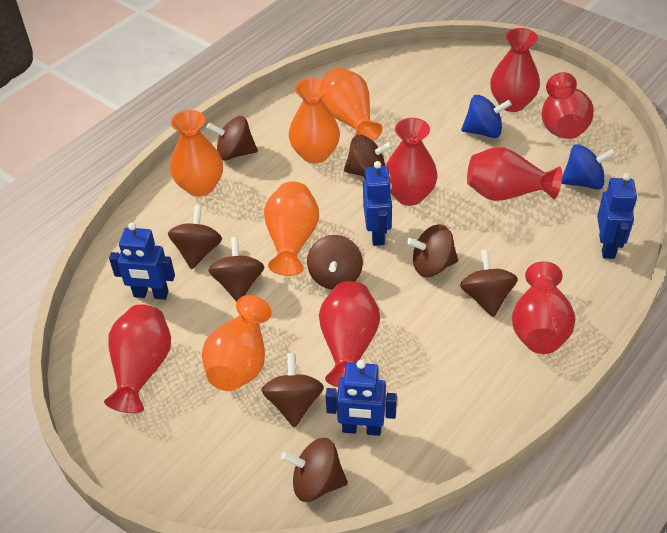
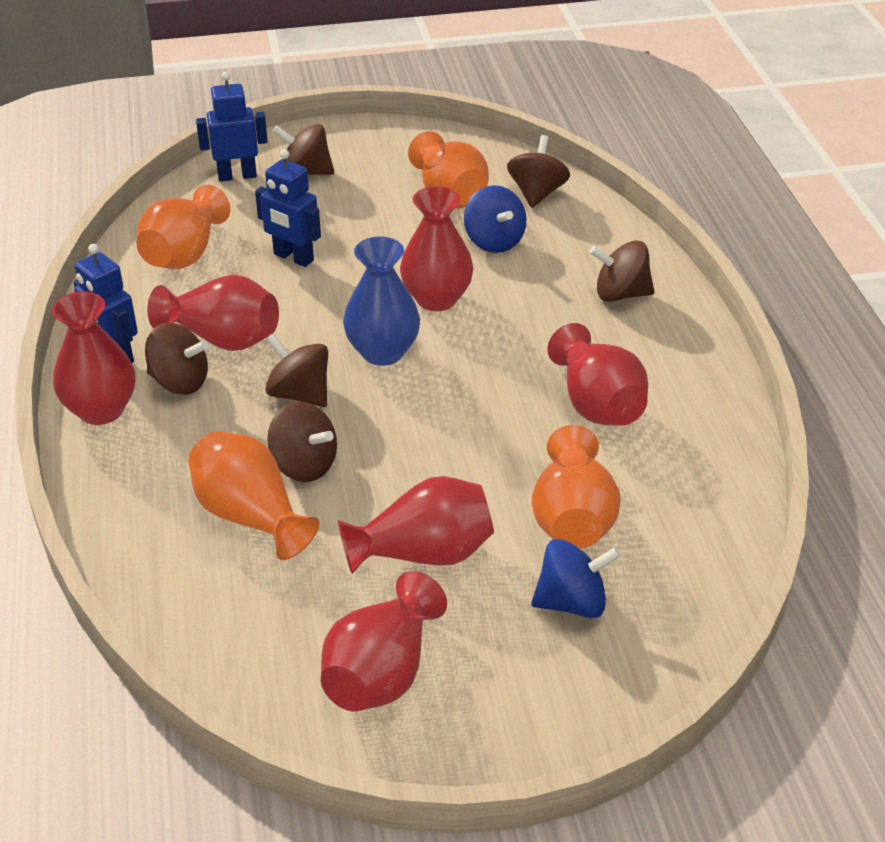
blue robot: 4 -> 3
blue vase: 0 -> 1
brown spinning top: 9 -> 6
orange vase: 5 -> 4
red vase: 7 -> 6

